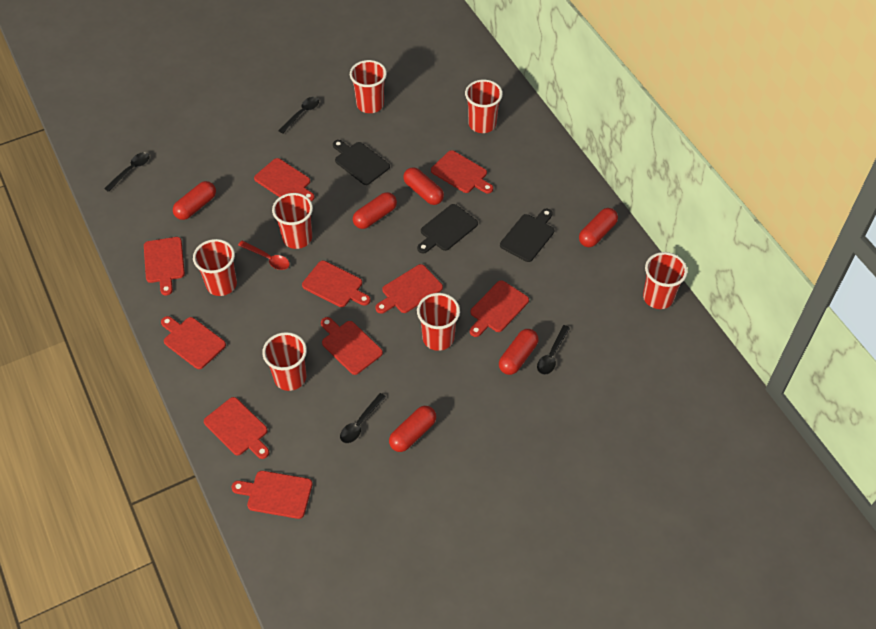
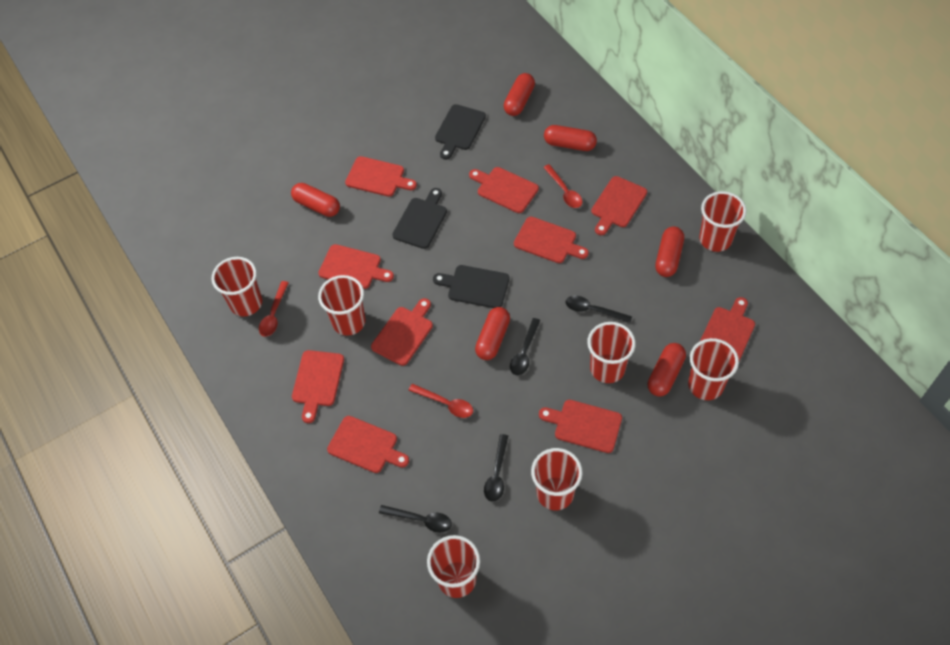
red spoon: 1 -> 3

